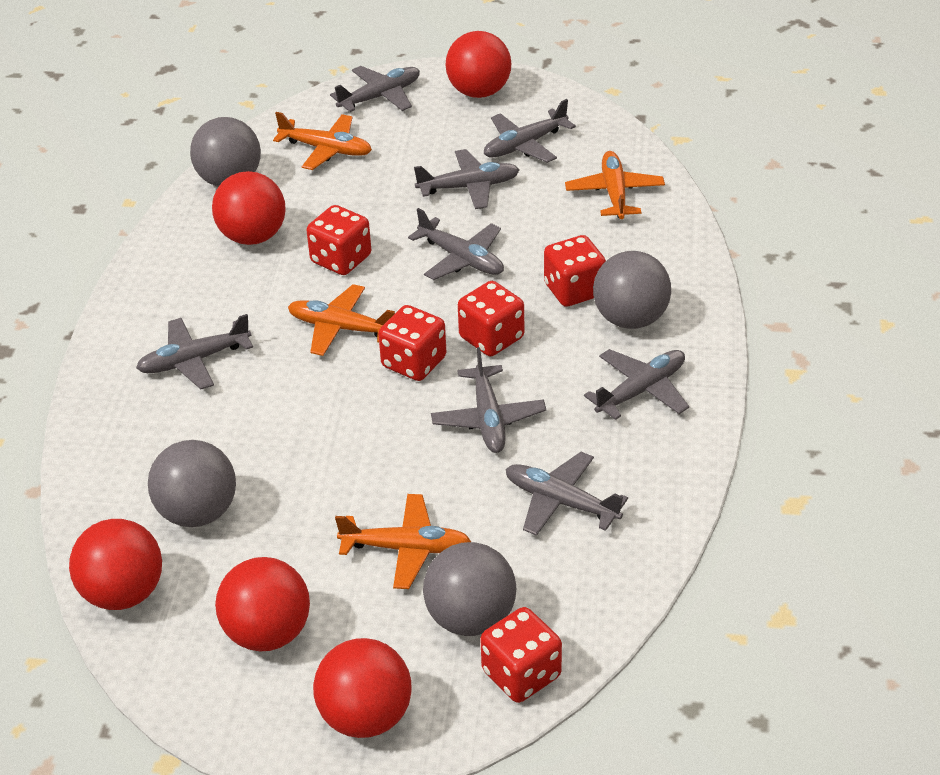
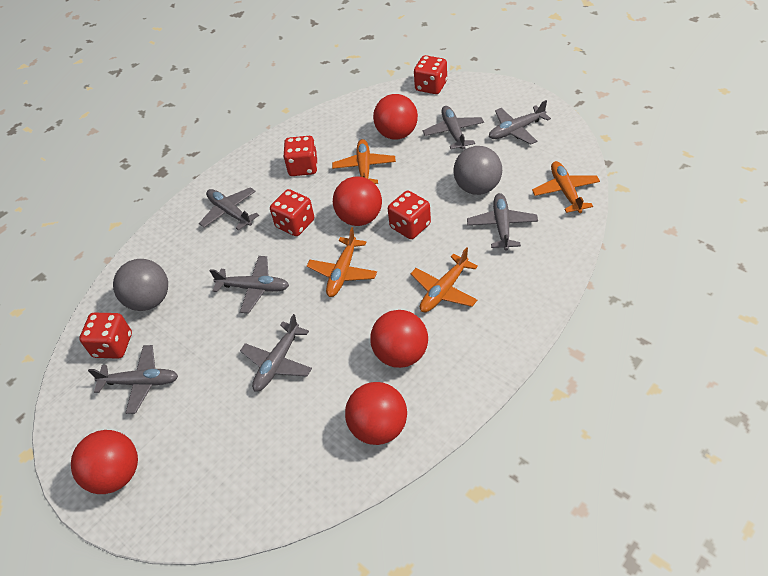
grey ball: 4 -> 2
grey plane: 8 -> 7

